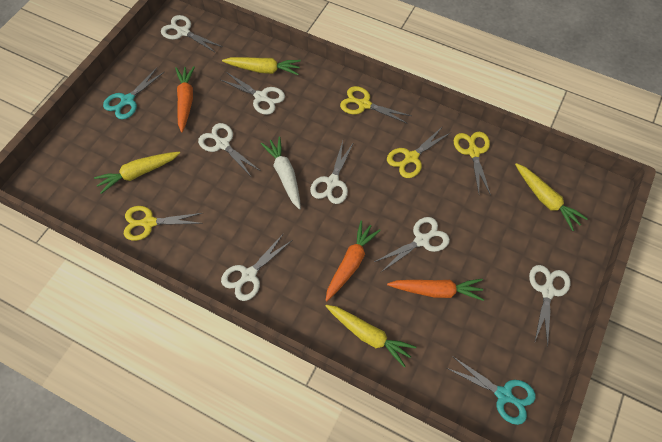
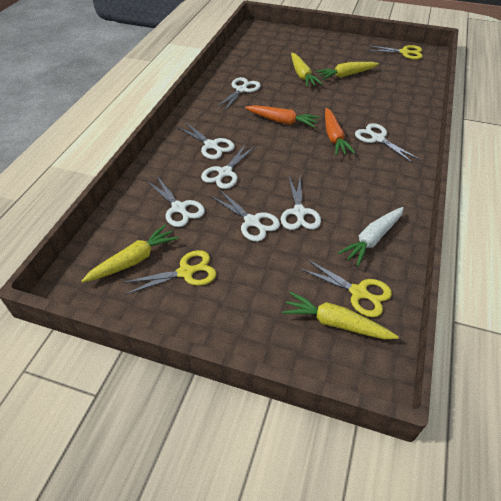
orange carrot: 3 -> 2
turquoise scissors: 2 -> 0
yellow scissors: 4 -> 3

